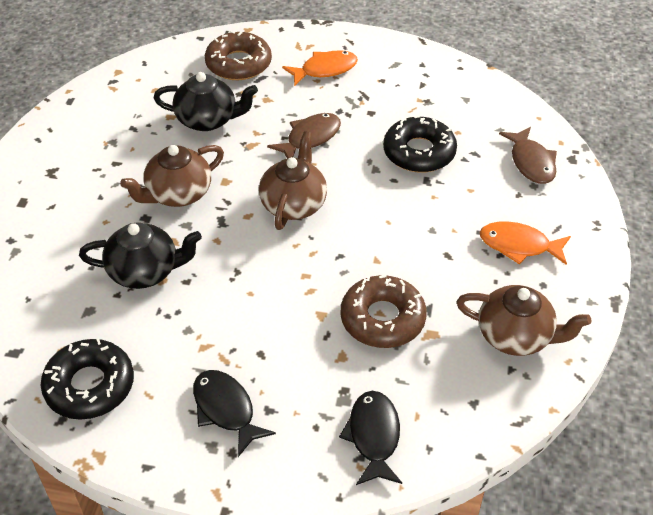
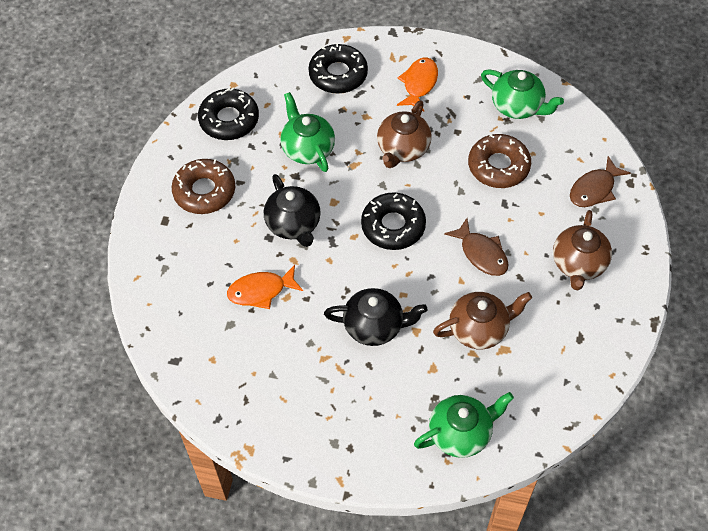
black donut: 2 -> 3
black fish: 2 -> 0
green teapot: 0 -> 3

